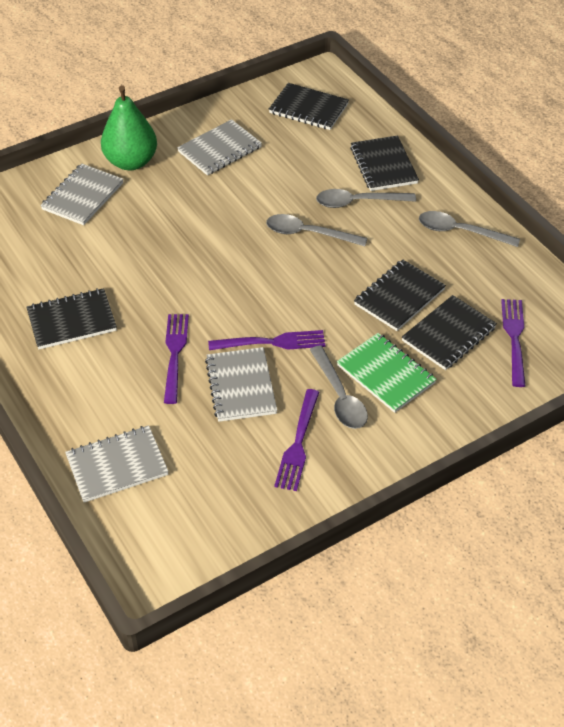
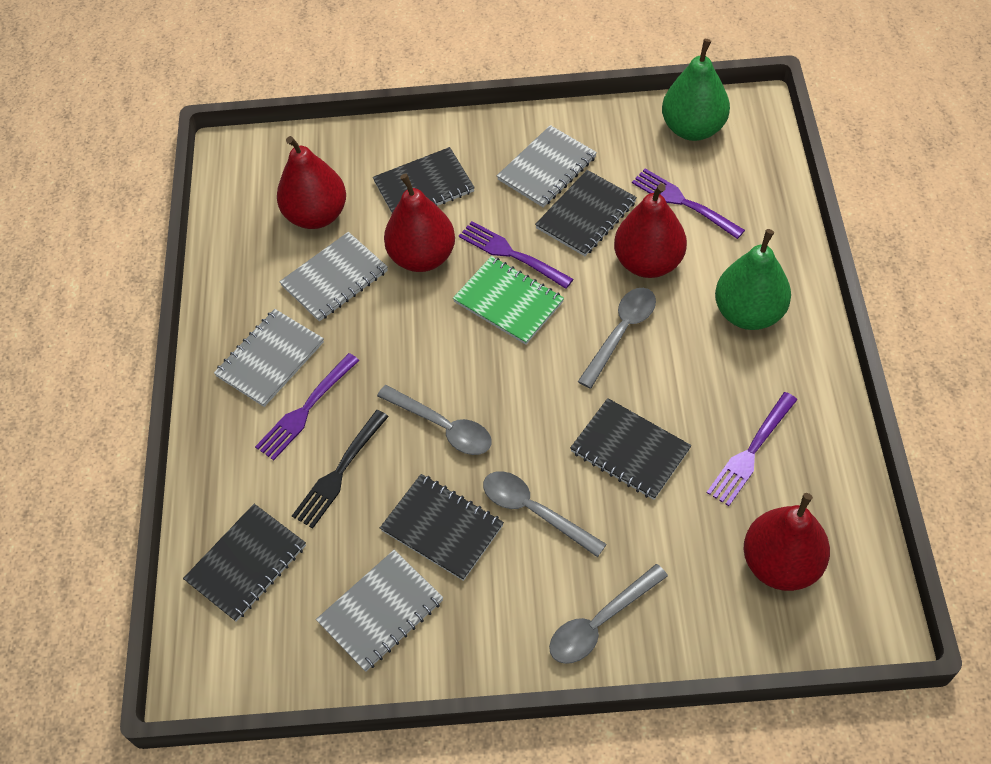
black fork: 0 -> 1
green pear: 1 -> 2
red pear: 0 -> 4

